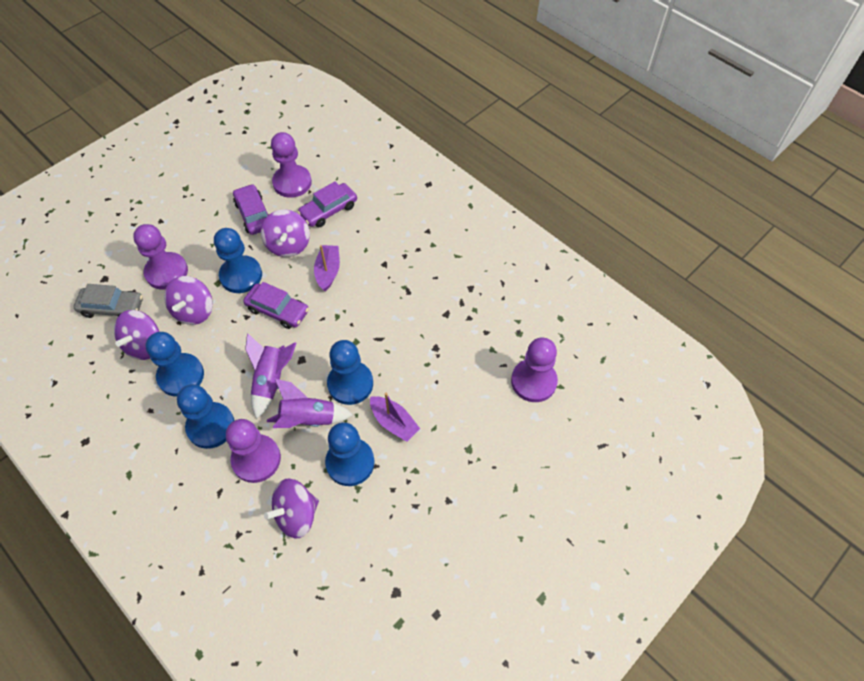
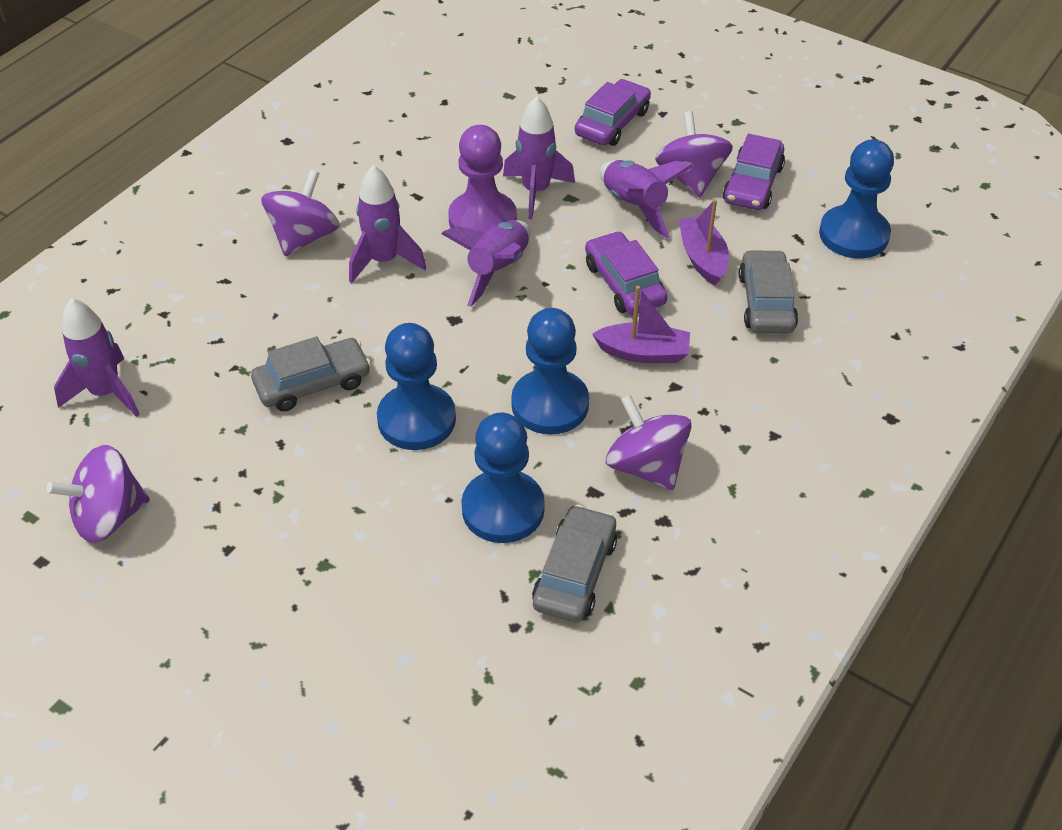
blue pawn: 5 -> 4
grey car: 1 -> 3
purple pawn: 4 -> 1
purple rocket: 2 -> 5

